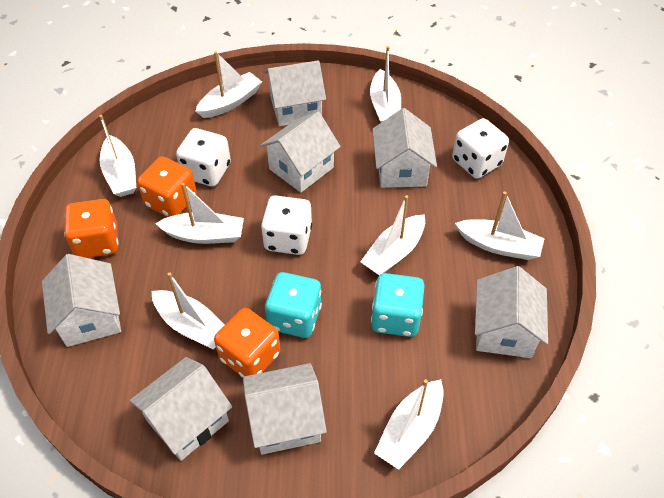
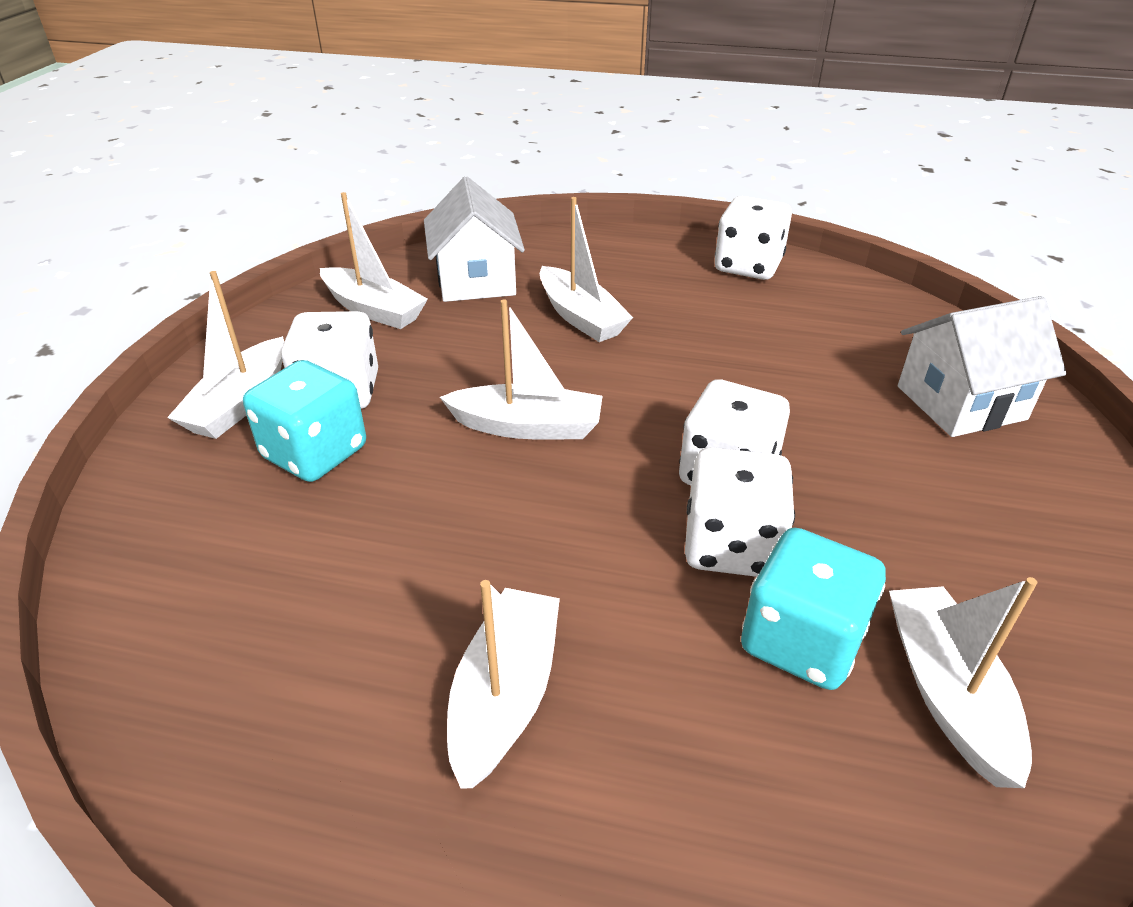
orange dice: 3 -> 0
white boat: 8 -> 6
white dice: 3 -> 4
white house: 7 -> 2

